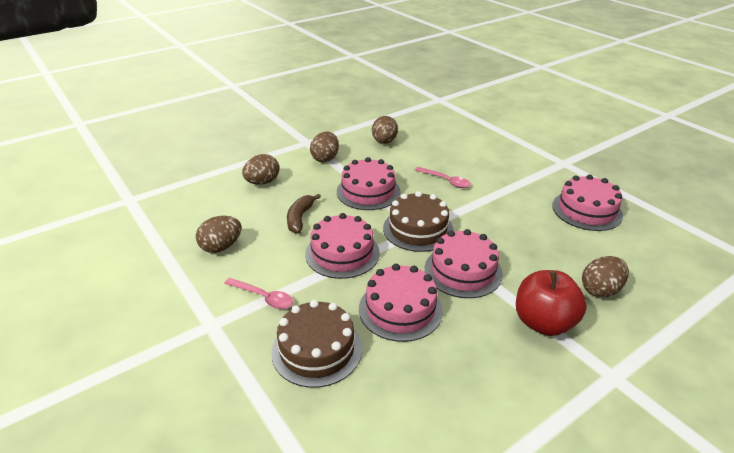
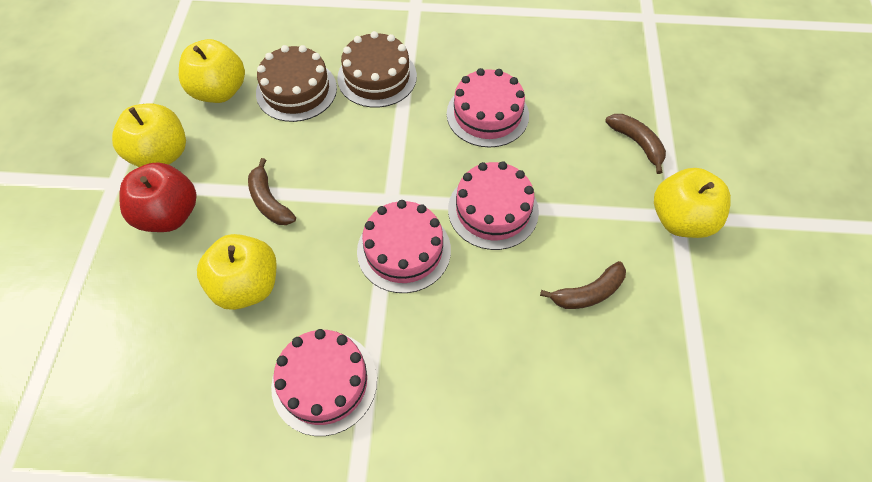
brown banana: 1 -> 3
brown egg: 5 -> 0
pink cake: 5 -> 4
pink spoon: 2 -> 0
yellow apple: 0 -> 4

